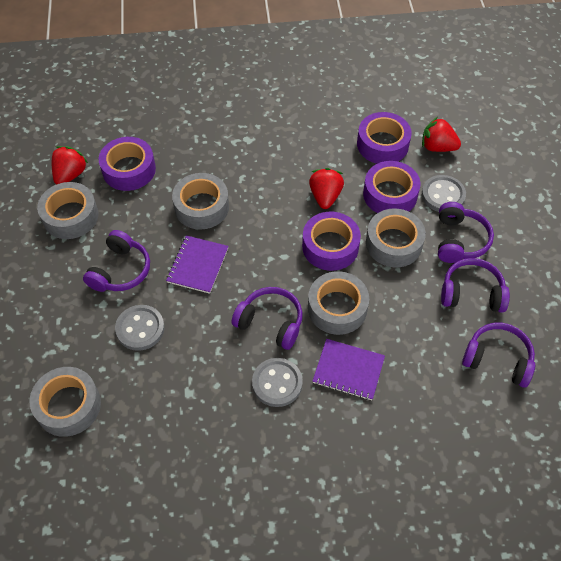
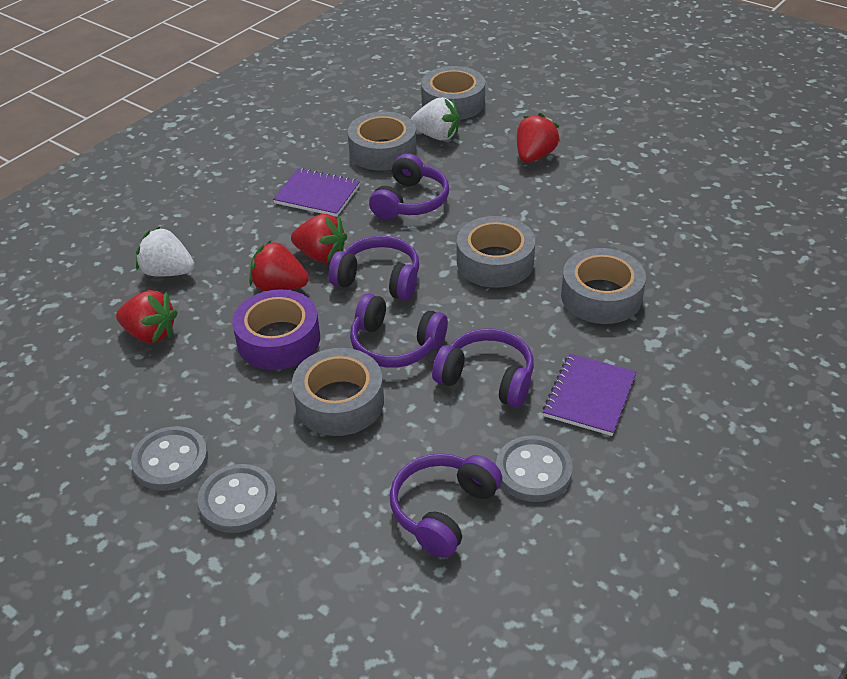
purple tape: 4 -> 1
red strawberry: 3 -> 4
white strawberry: 0 -> 2

